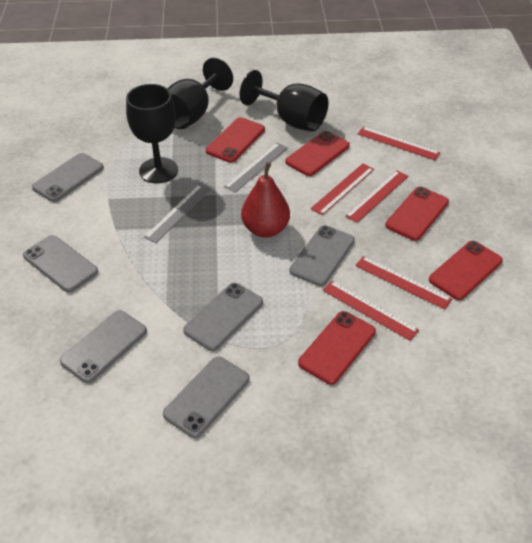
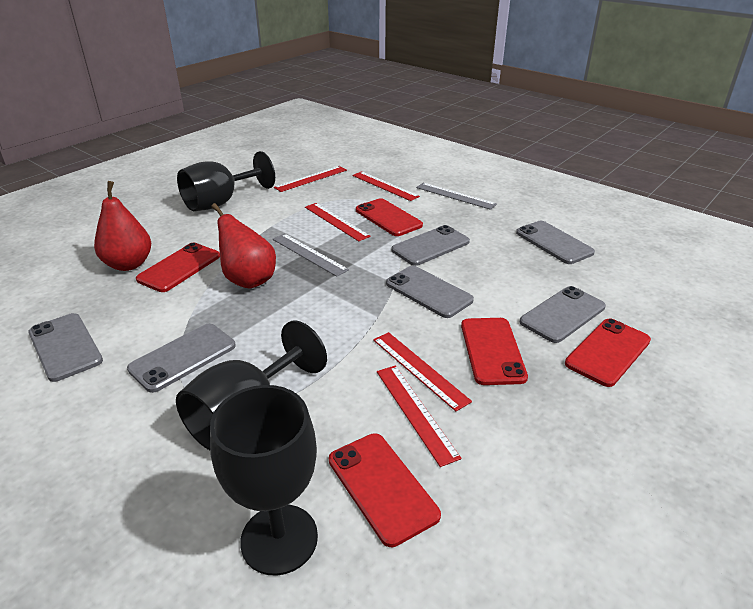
red pear: 1 -> 2

